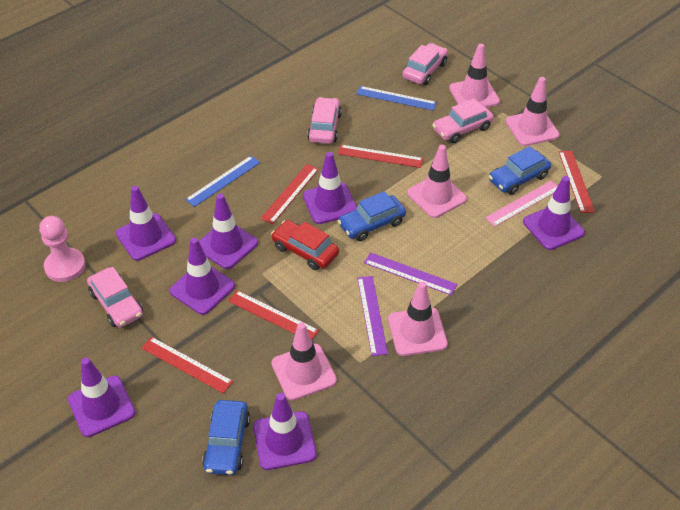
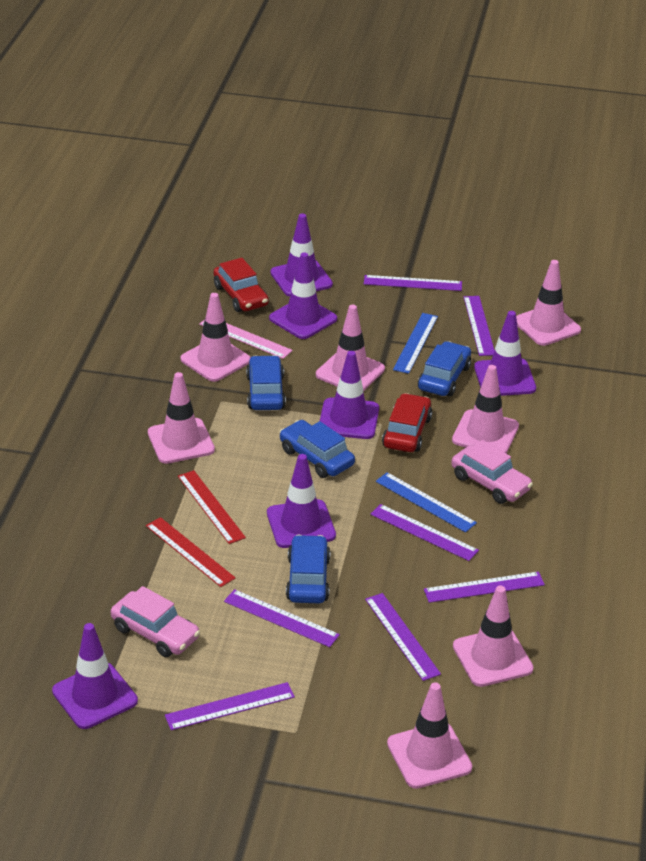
blue car: 3 -> 4
pink car: 4 -> 2
pink pawn: 1 -> 0
pink traffic cone: 5 -> 7
purple ruler: 2 -> 7
purple traffic cone: 7 -> 6
red car: 1 -> 2
red ruler: 5 -> 2

